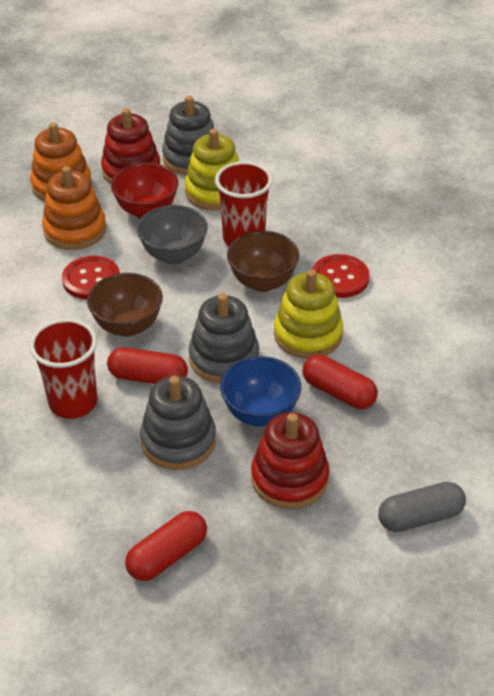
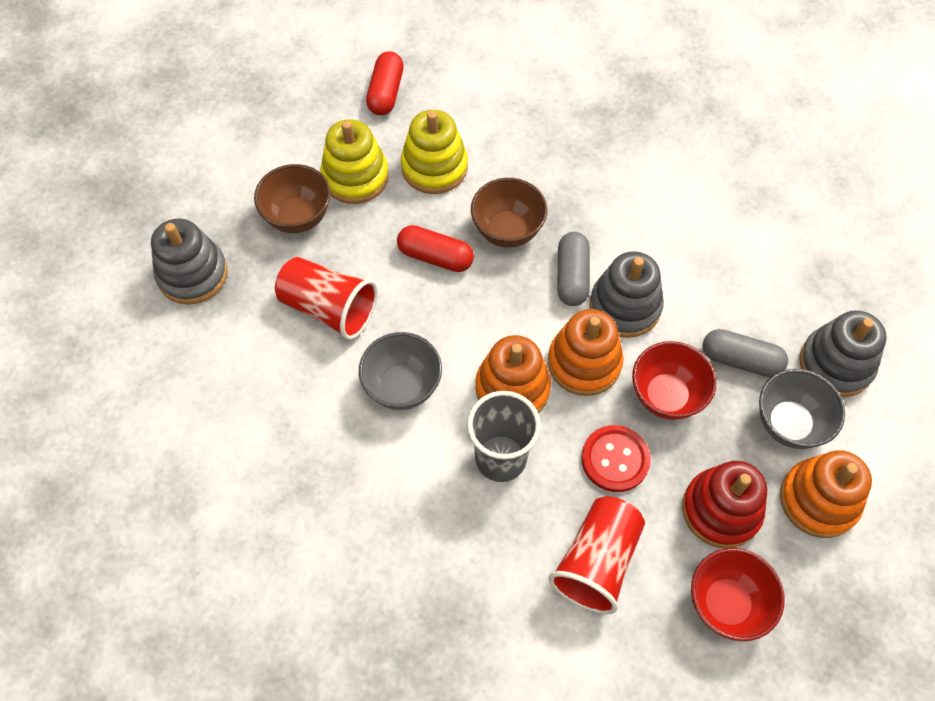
blue bowl: 1 -> 0
grey bowl: 1 -> 2
grey capsule: 1 -> 2
grey cup: 0 -> 1
orange stacking toy: 2 -> 3
red bowl: 1 -> 2
red button: 2 -> 1
red capsule: 3 -> 2
red stacking toy: 2 -> 1

